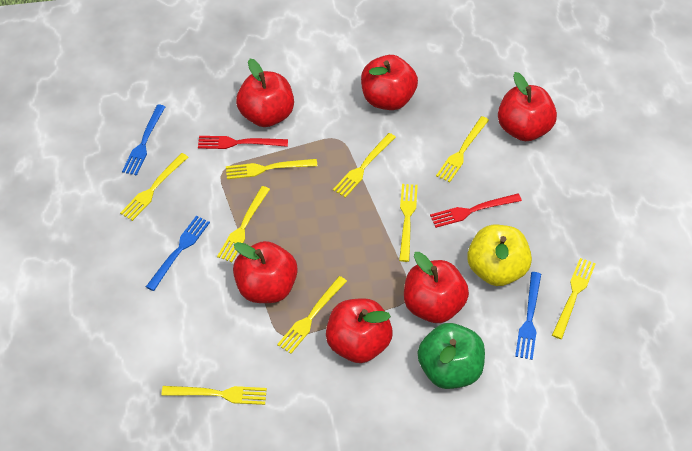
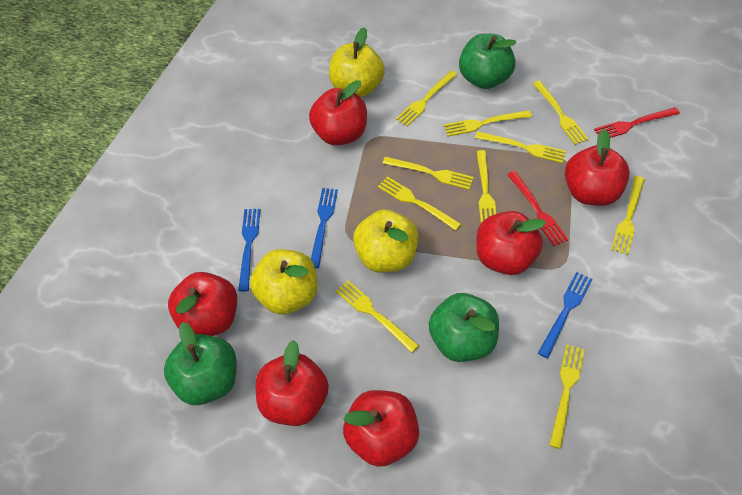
green apple: 1 -> 3
yellow apple: 1 -> 3
yellow fork: 9 -> 10

